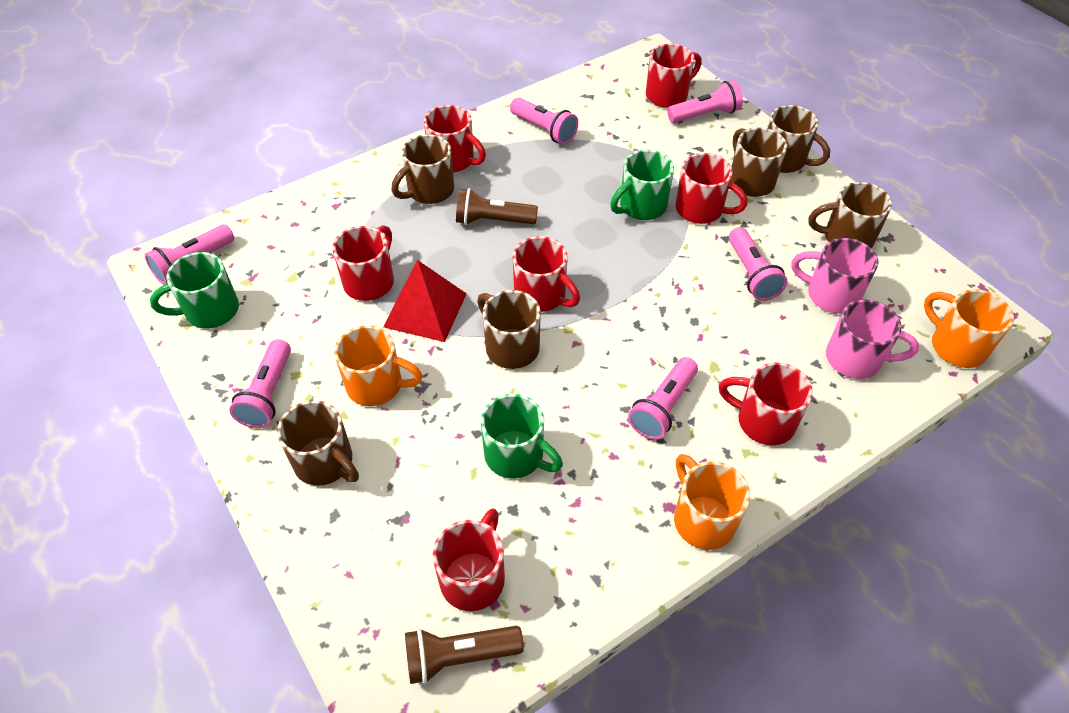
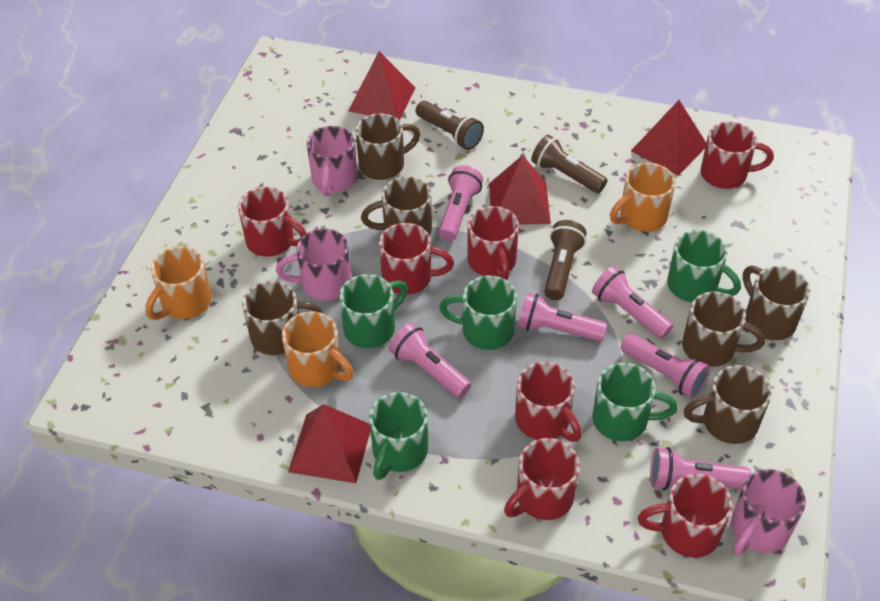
brown flashlight: 2 -> 3
green mug: 3 -> 5
pink mug: 2 -> 3
red pyramid: 1 -> 4

